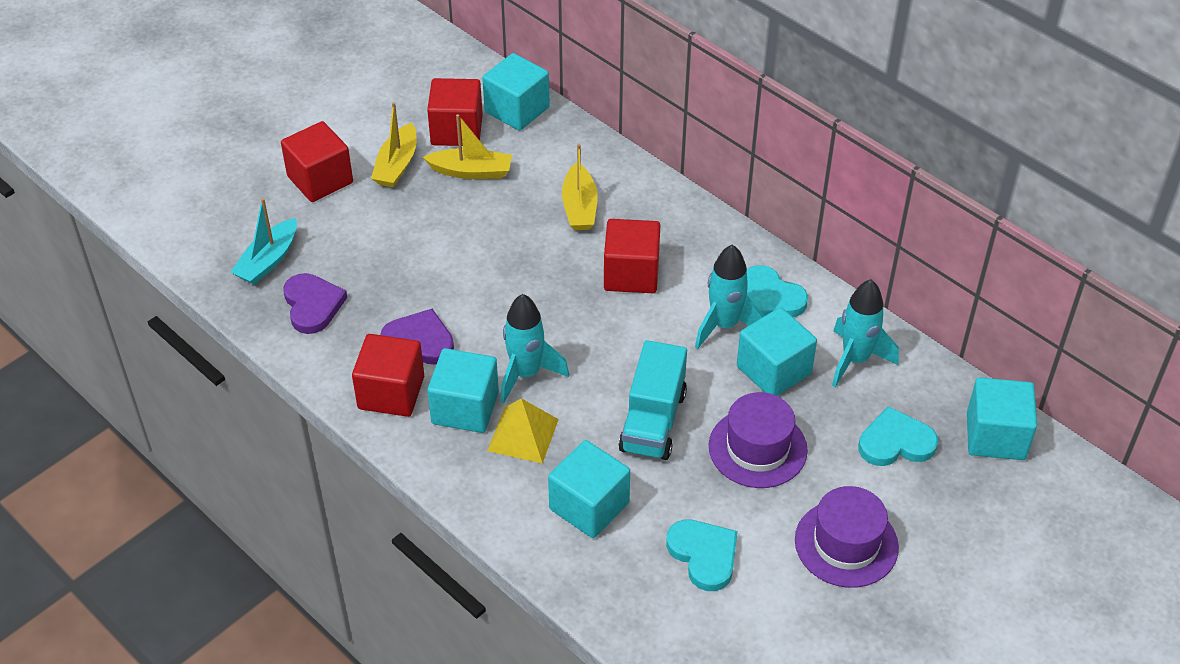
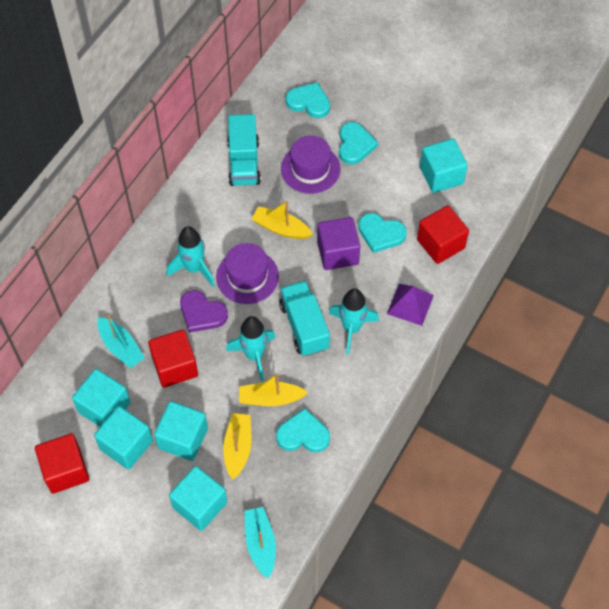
purple cube: 0 -> 1
purple heart: 2 -> 1
purple pyramid: 0 -> 1
red cube: 4 -> 3
turquoise boat: 1 -> 2
turquoise heart: 3 -> 4
turquoise truck: 1 -> 2
yellow pyramid: 1 -> 0

